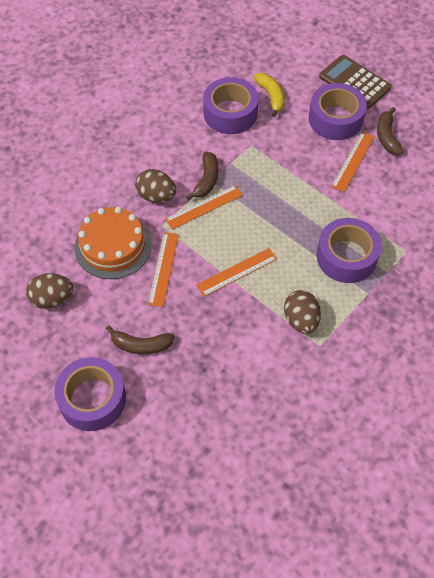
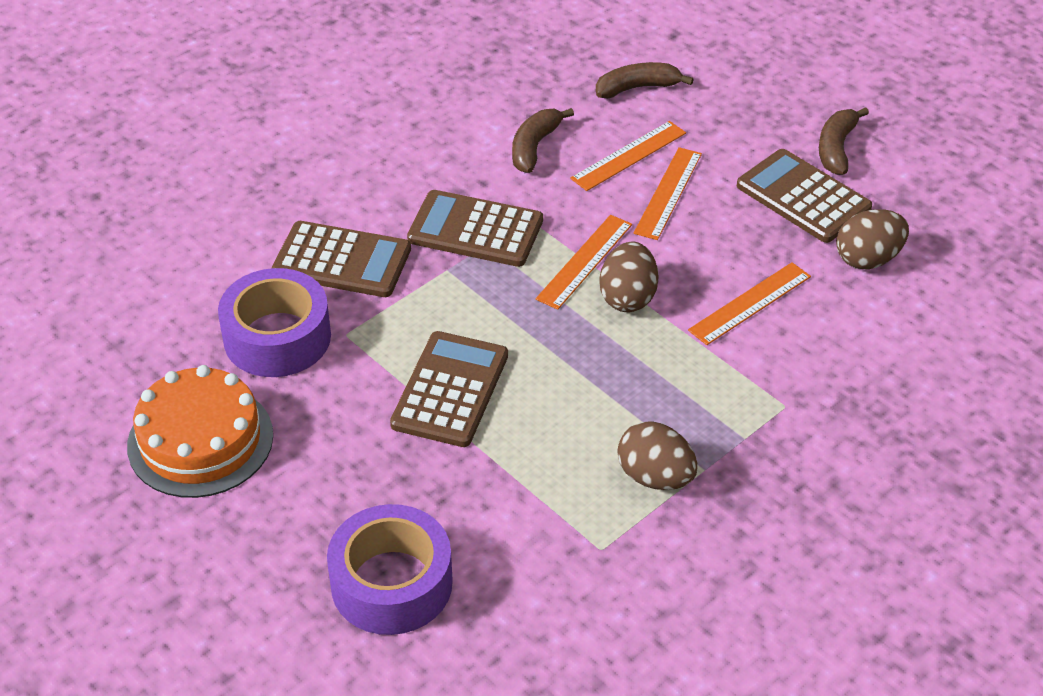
brown calculator: 1 -> 4
purple tape: 4 -> 2
yellow banana: 1 -> 0

